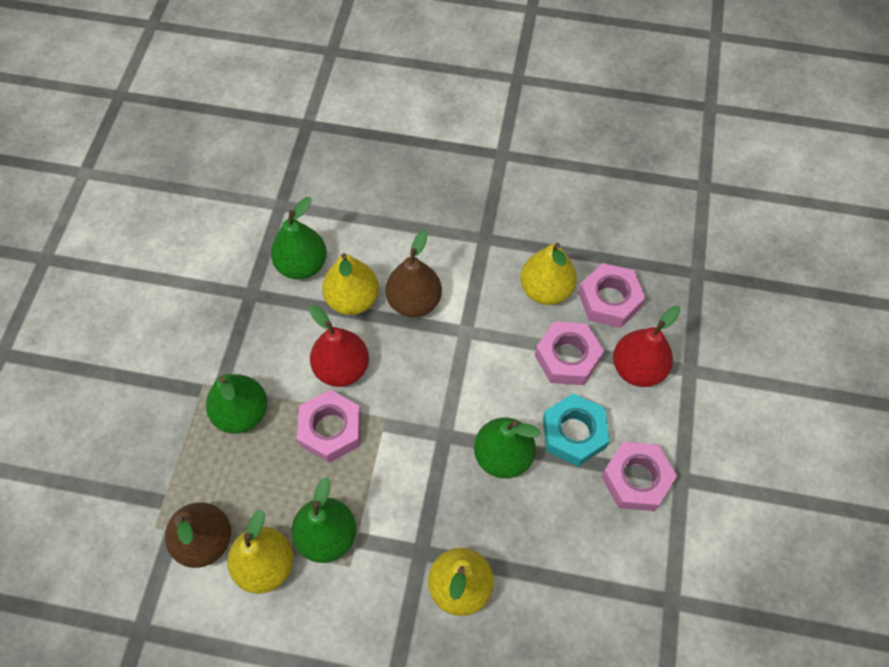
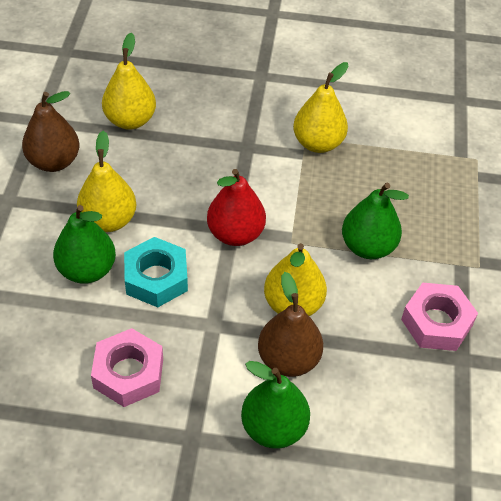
green pear: 4 -> 3
pink nut: 4 -> 2
red pear: 2 -> 1

